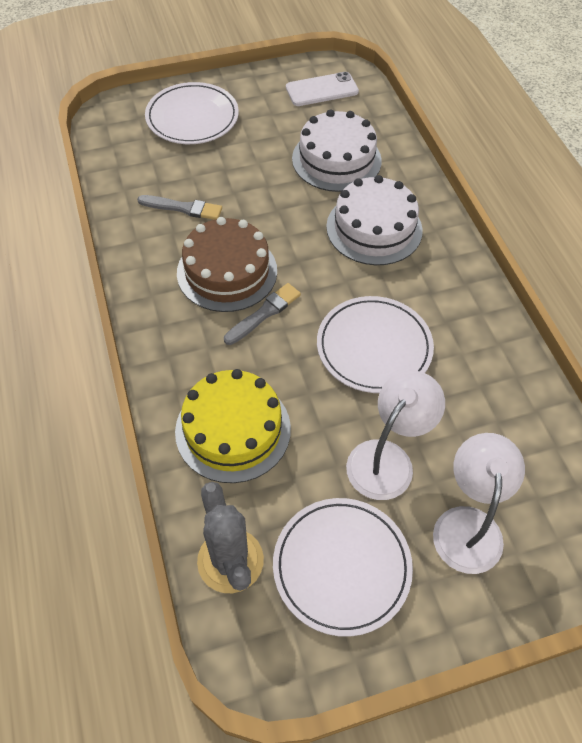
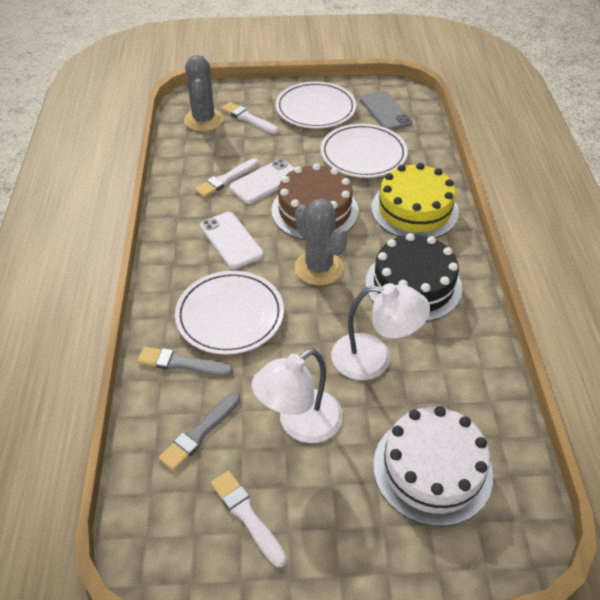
black cake: 0 -> 1
grey cactus: 1 -> 2
grey phone: 0 -> 1
white brush: 0 -> 3
white cake: 2 -> 1
white phone: 1 -> 2

